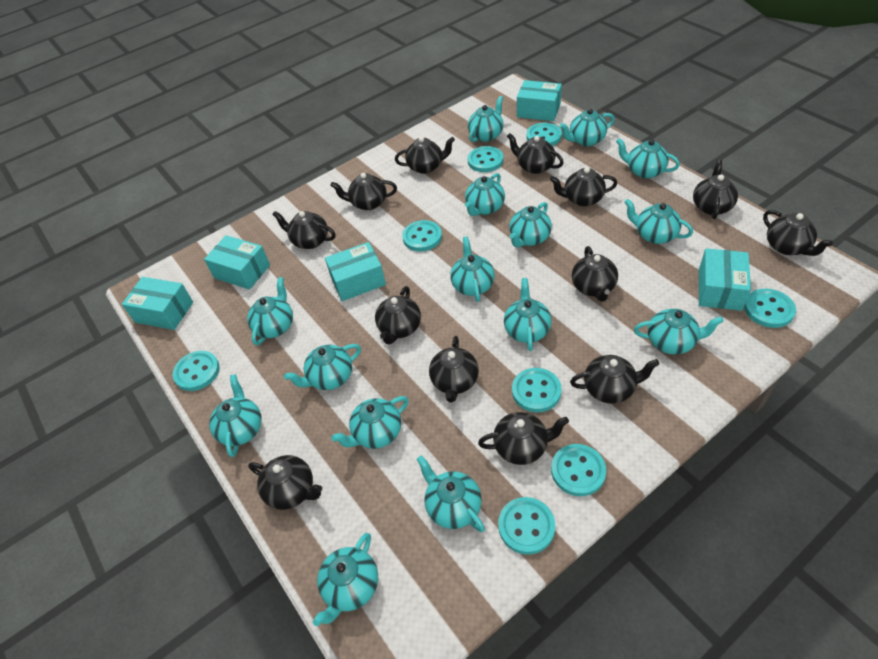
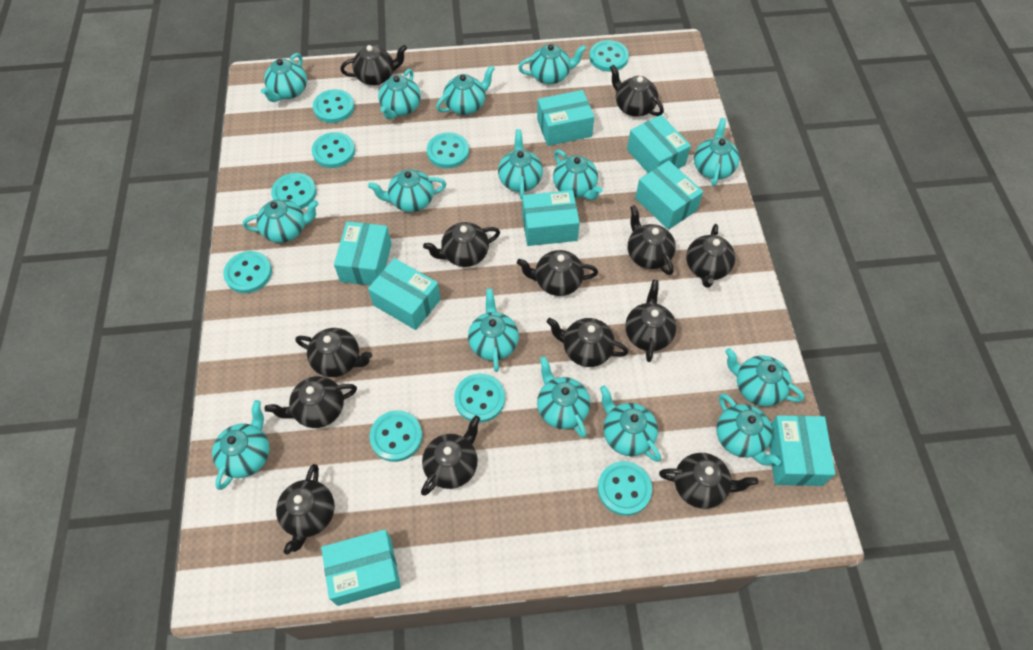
turquoise box: 5 -> 8
turquoise button: 8 -> 9

